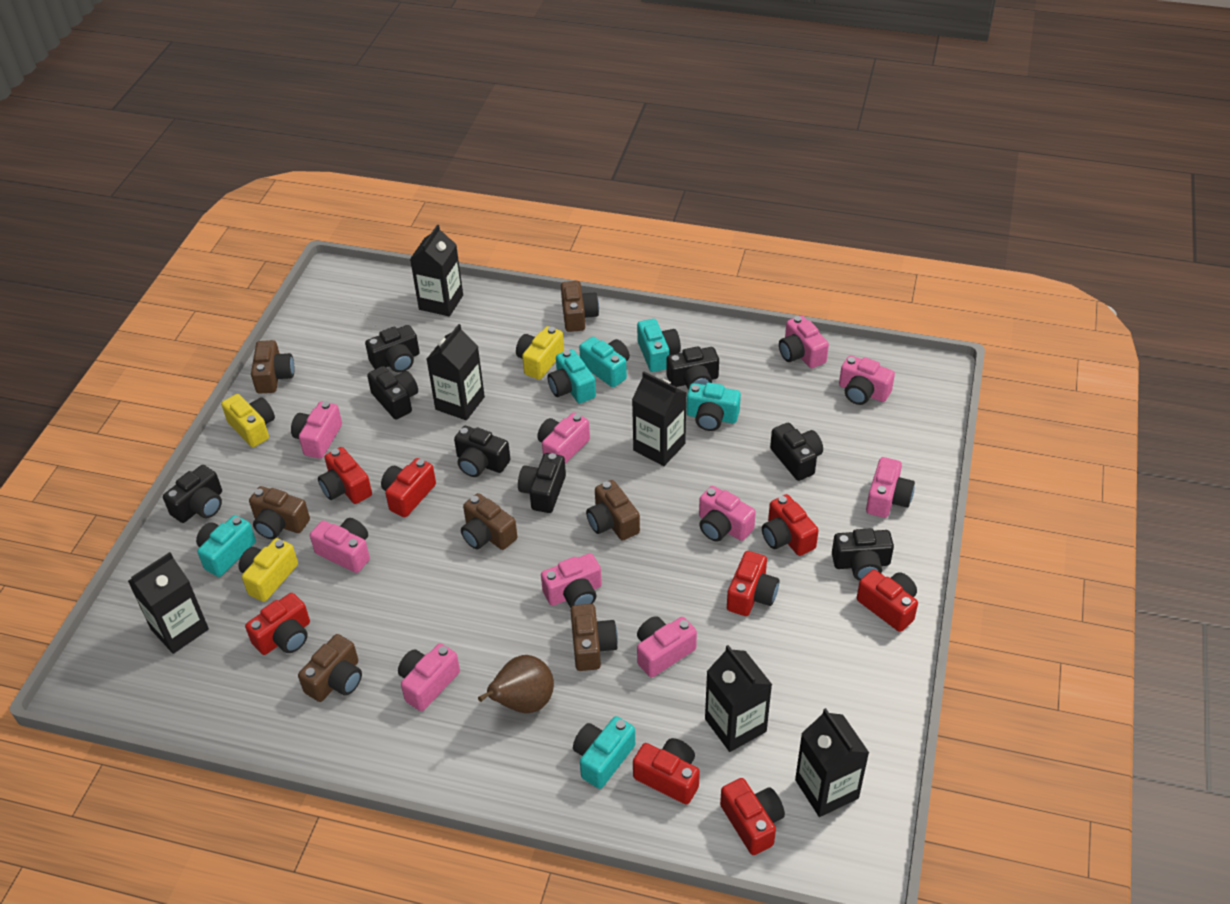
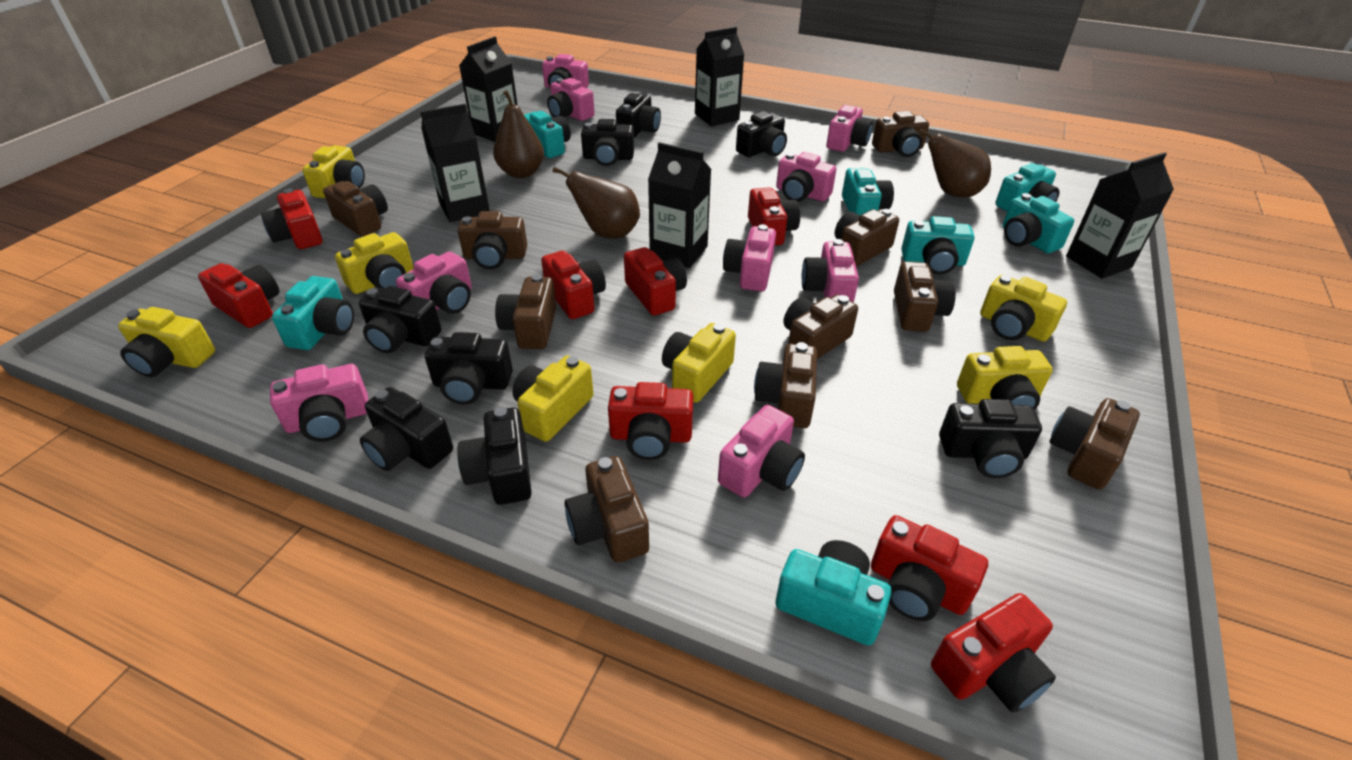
black carton: 6 -> 5
brown camera: 7 -> 10
brown pear: 1 -> 3
pink camera: 10 -> 9
turquoise camera: 6 -> 7
yellow camera: 3 -> 7

